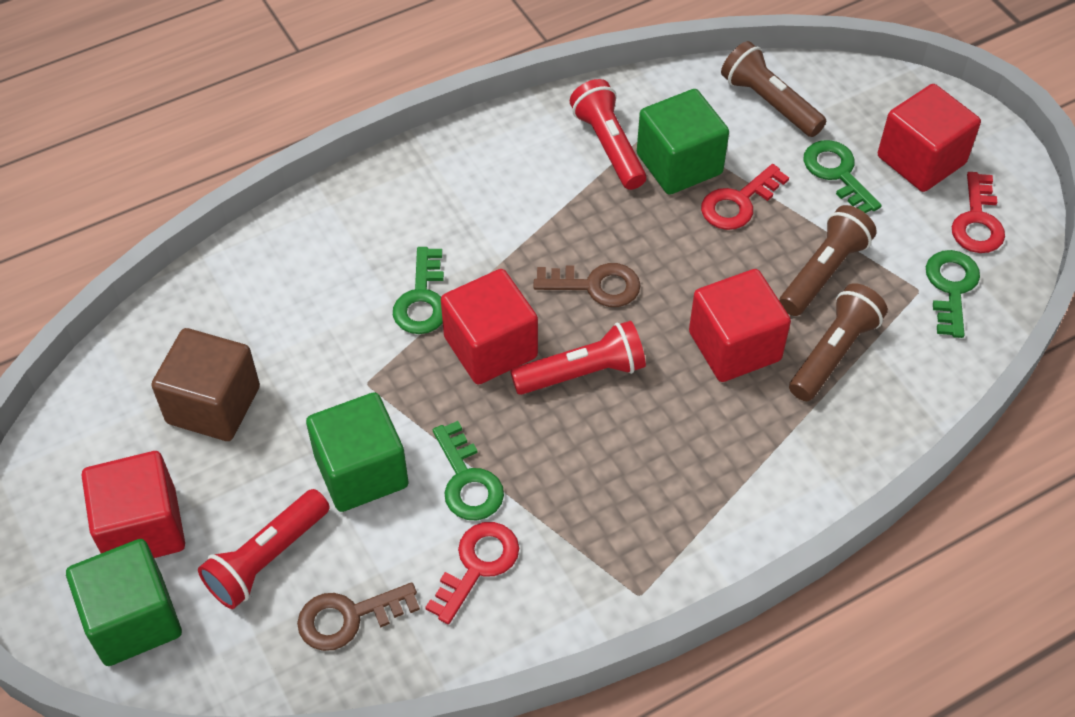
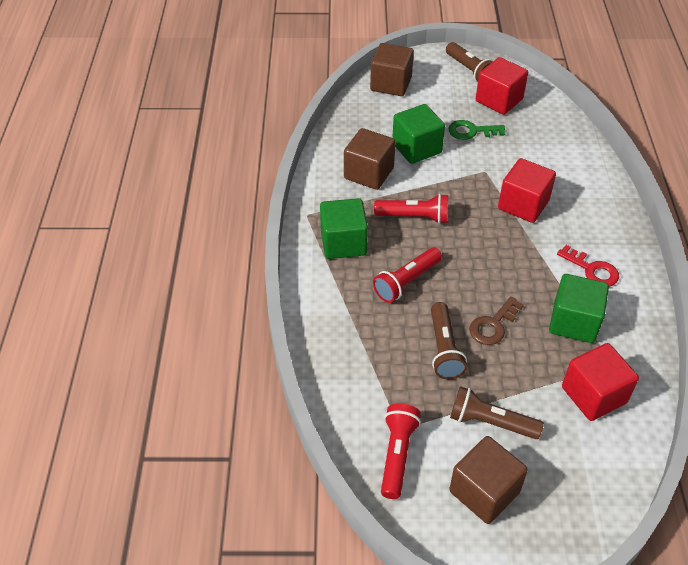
brown cube: 1 -> 3
brown key: 2 -> 1
green key: 4 -> 1
red cube: 4 -> 3
red key: 3 -> 1

